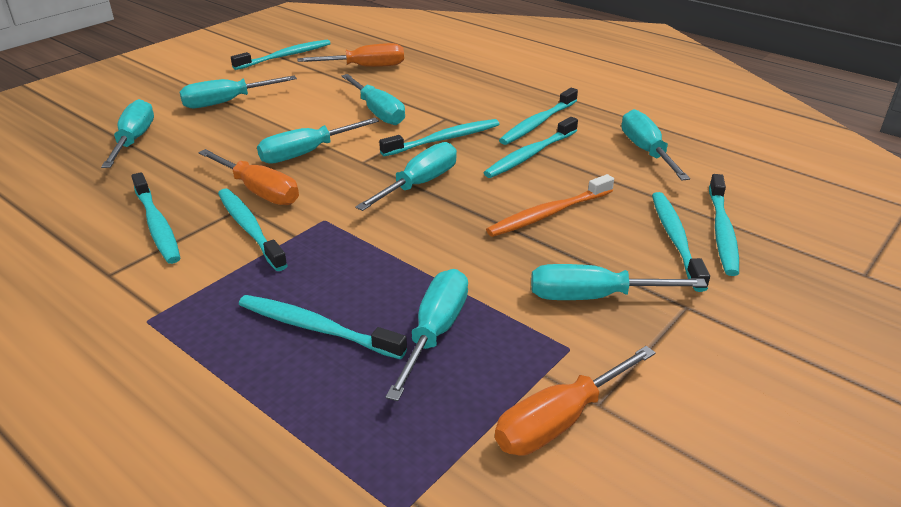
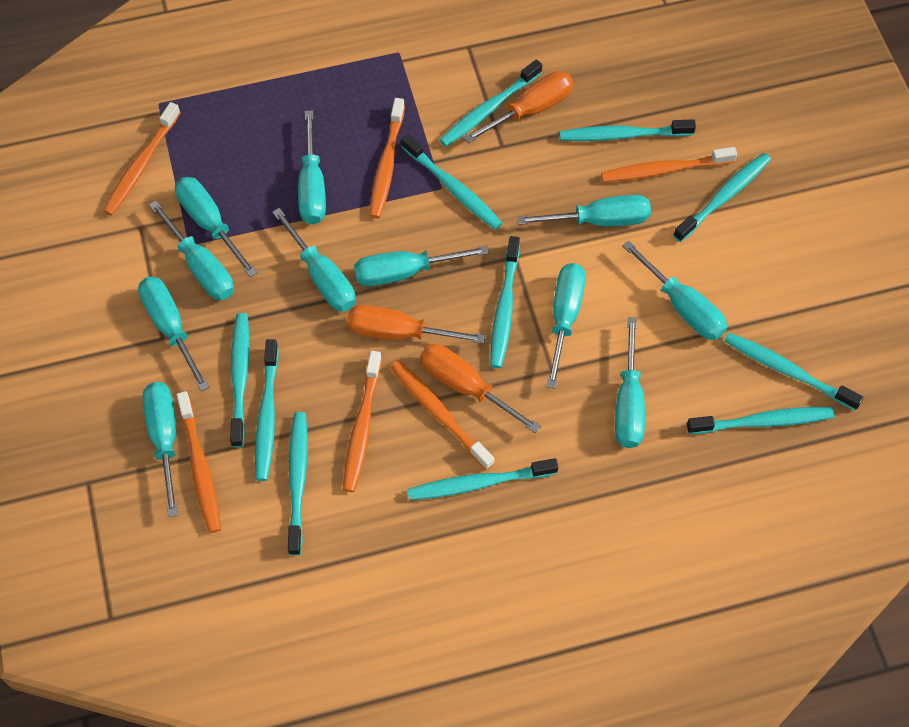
orange toothbrush: 1 -> 6
turquoise screwdriver: 8 -> 11
turquoise toothbrush: 9 -> 11

